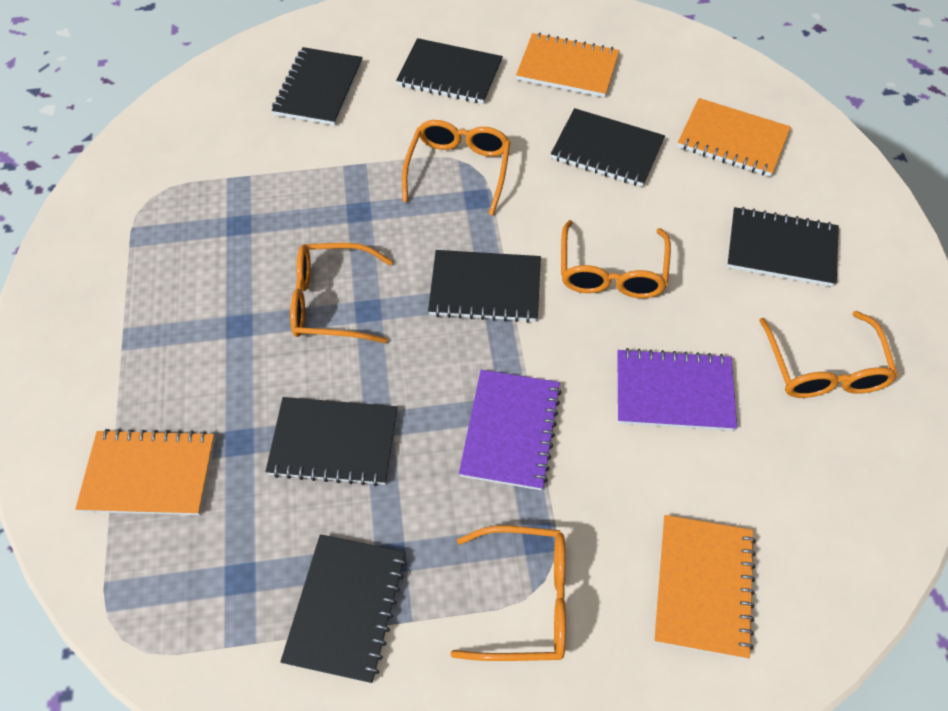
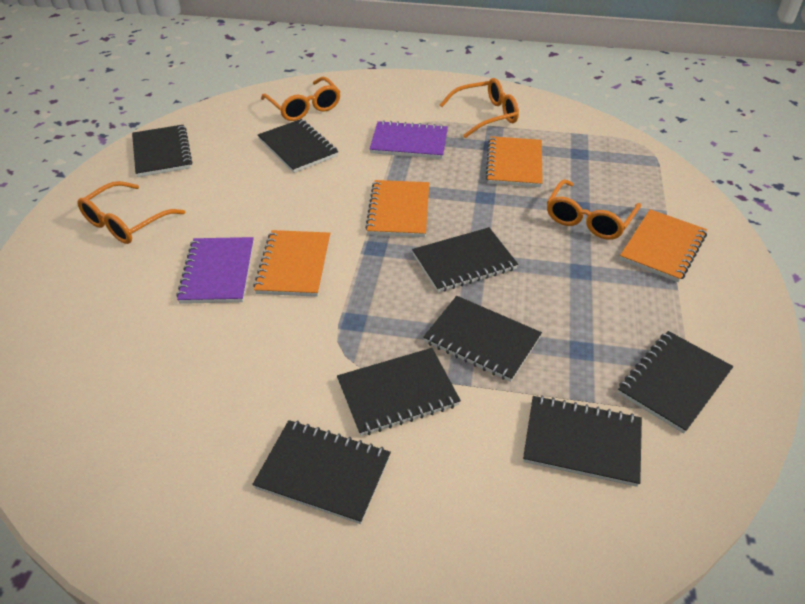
black notebook: 7 -> 8
orange glasses: 5 -> 4

